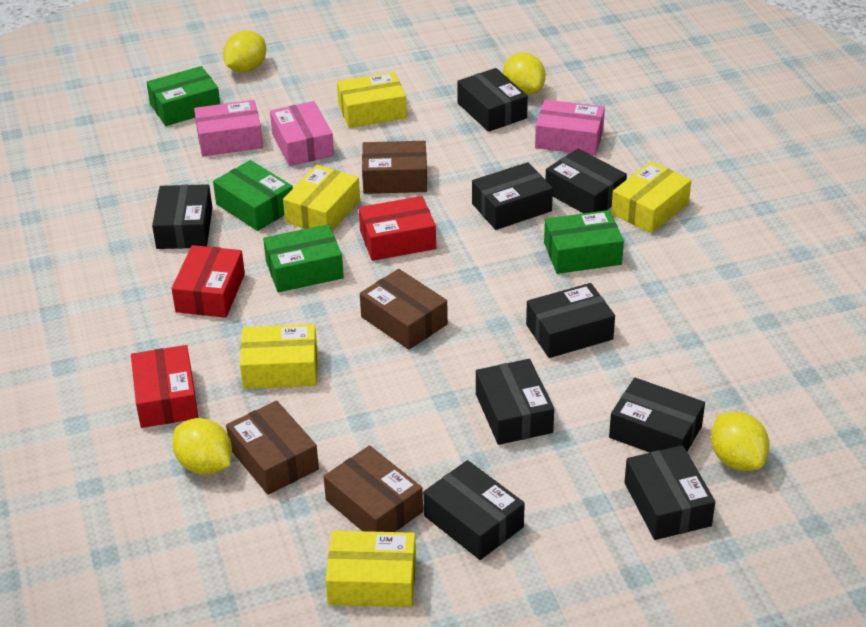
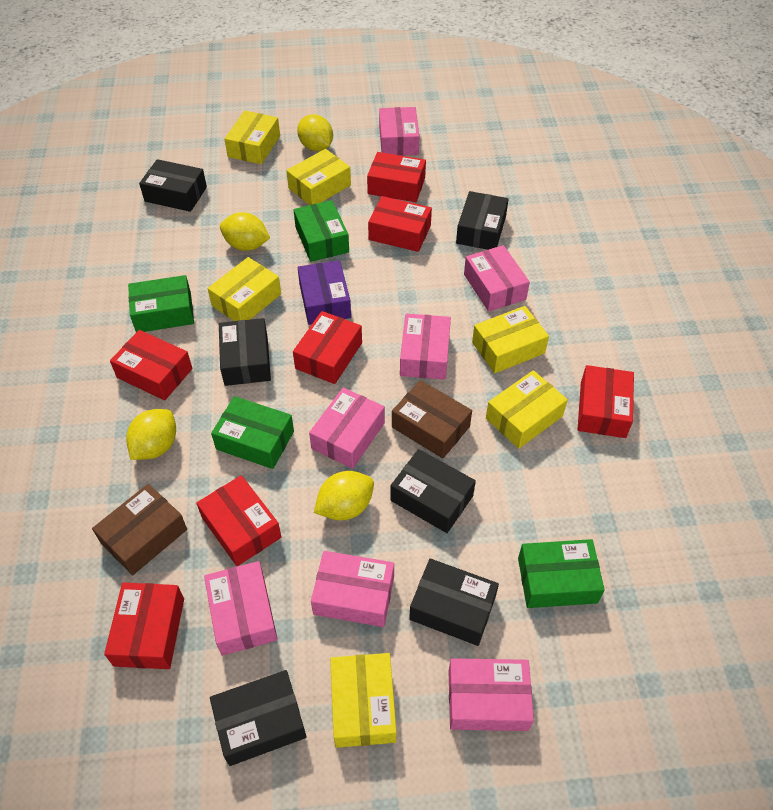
black box: 9 -> 6
brown box: 4 -> 2
pink box: 3 -> 7
purple box: 0 -> 1
red box: 3 -> 7
yellow box: 5 -> 6

